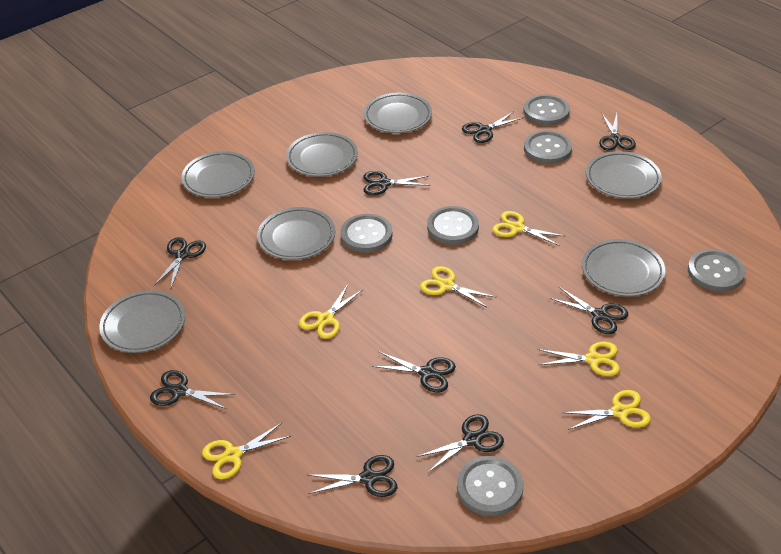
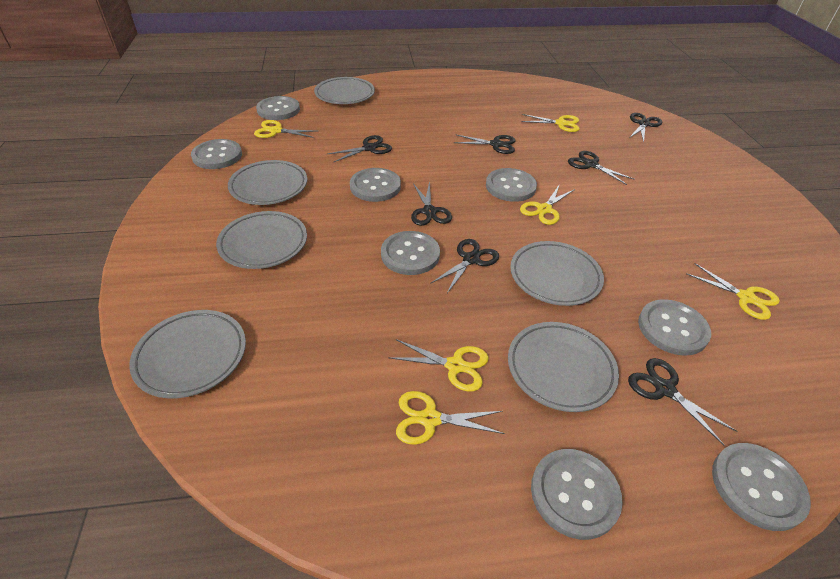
black scissors: 9 -> 7
grey button: 6 -> 8
grey plate: 7 -> 6

